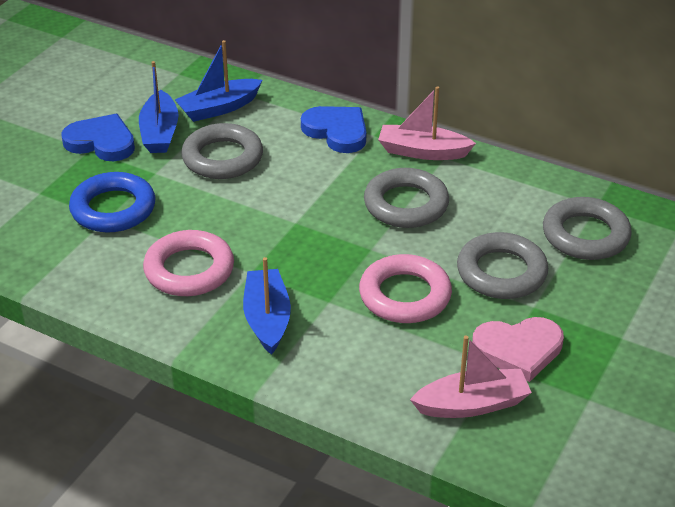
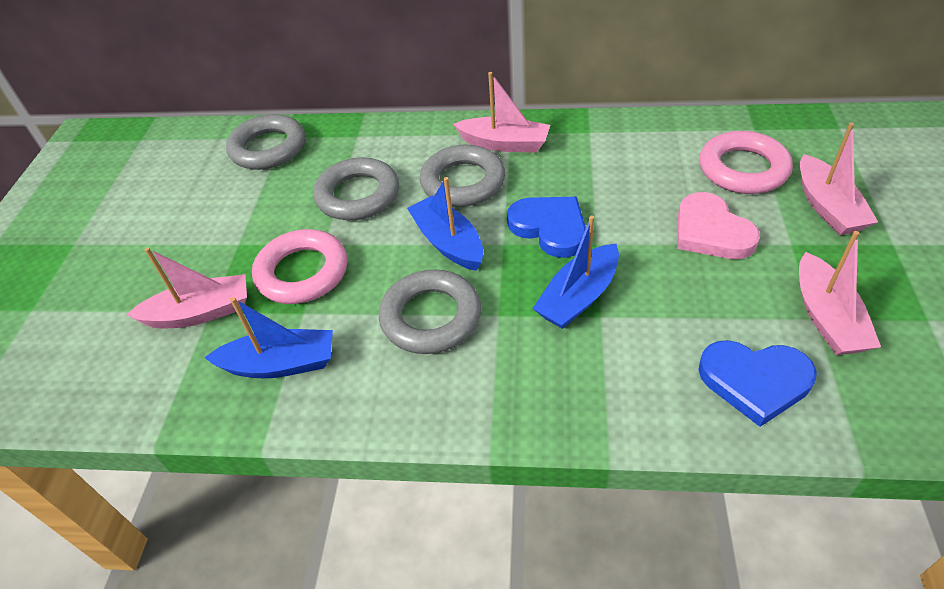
blue ring: 1 -> 0
pink boat: 2 -> 4

